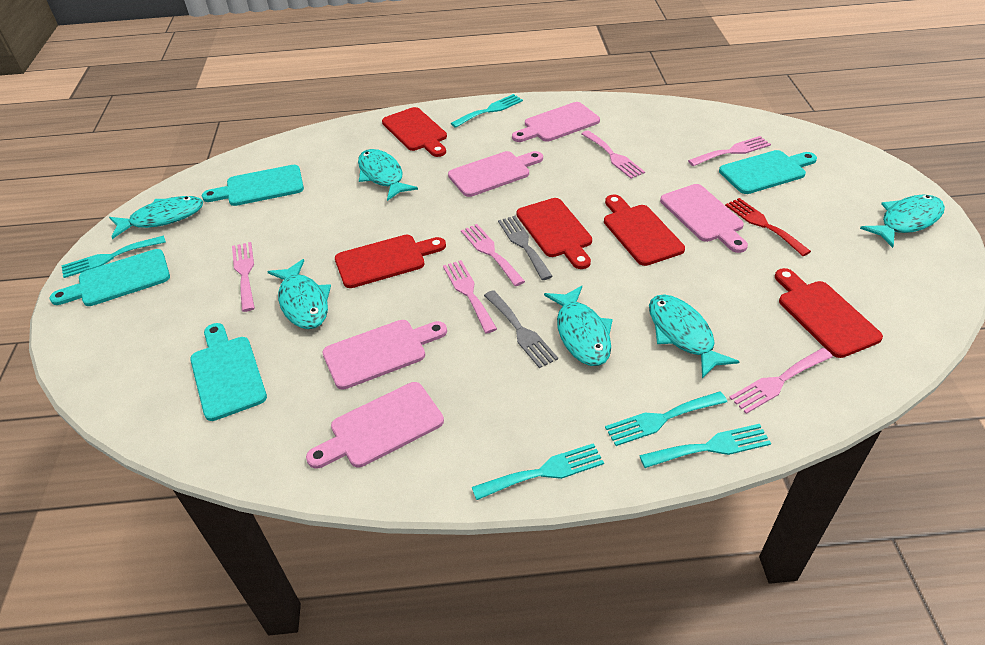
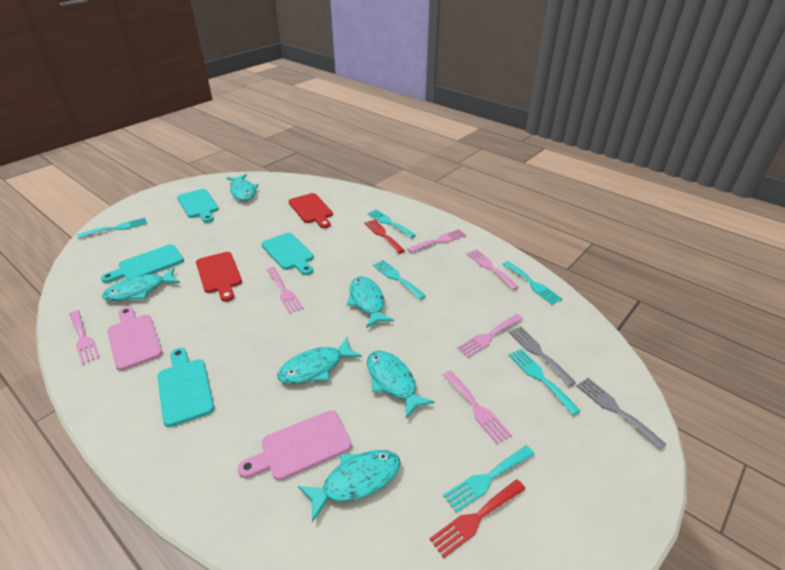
pink cutting board: 5 -> 2
red cutting board: 5 -> 2
red fork: 1 -> 2
turquoise fork: 5 -> 6

